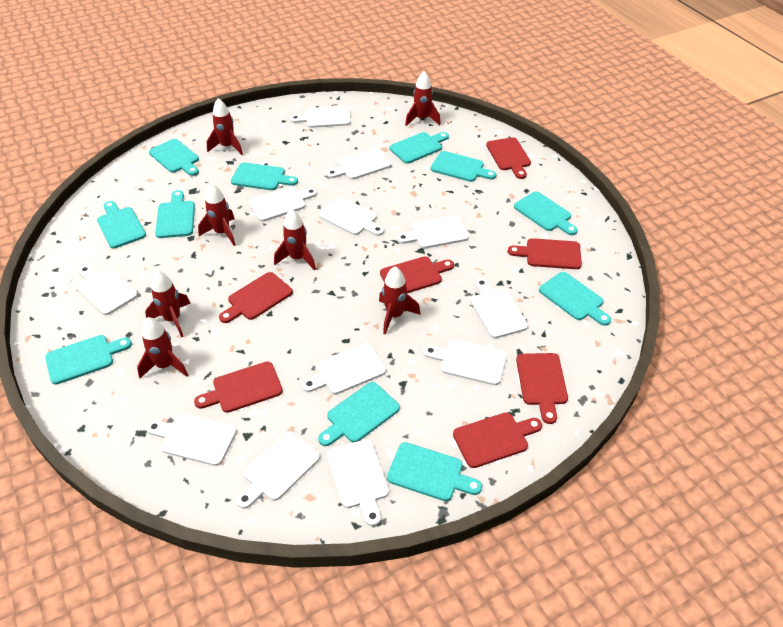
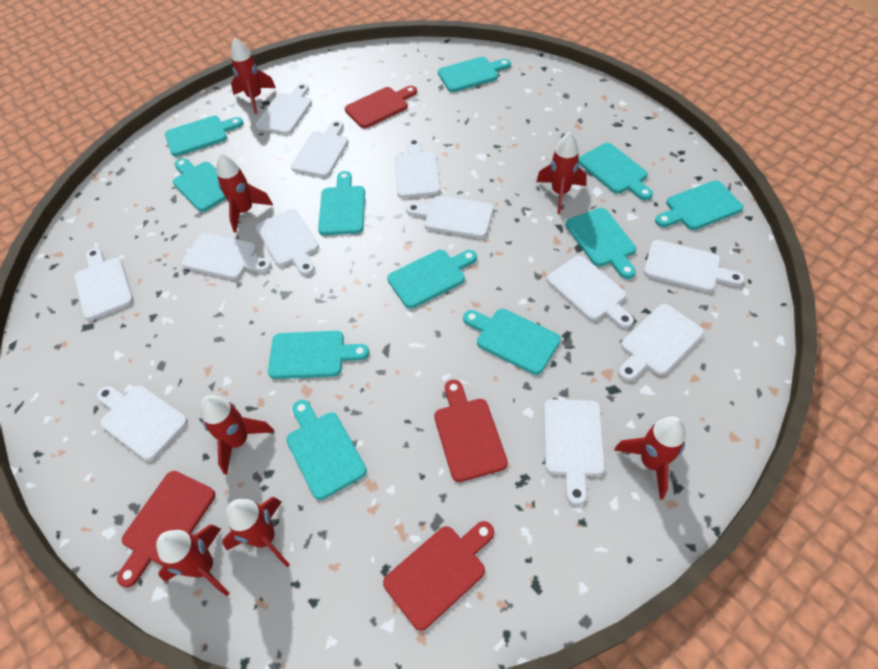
red cutting board: 7 -> 4

